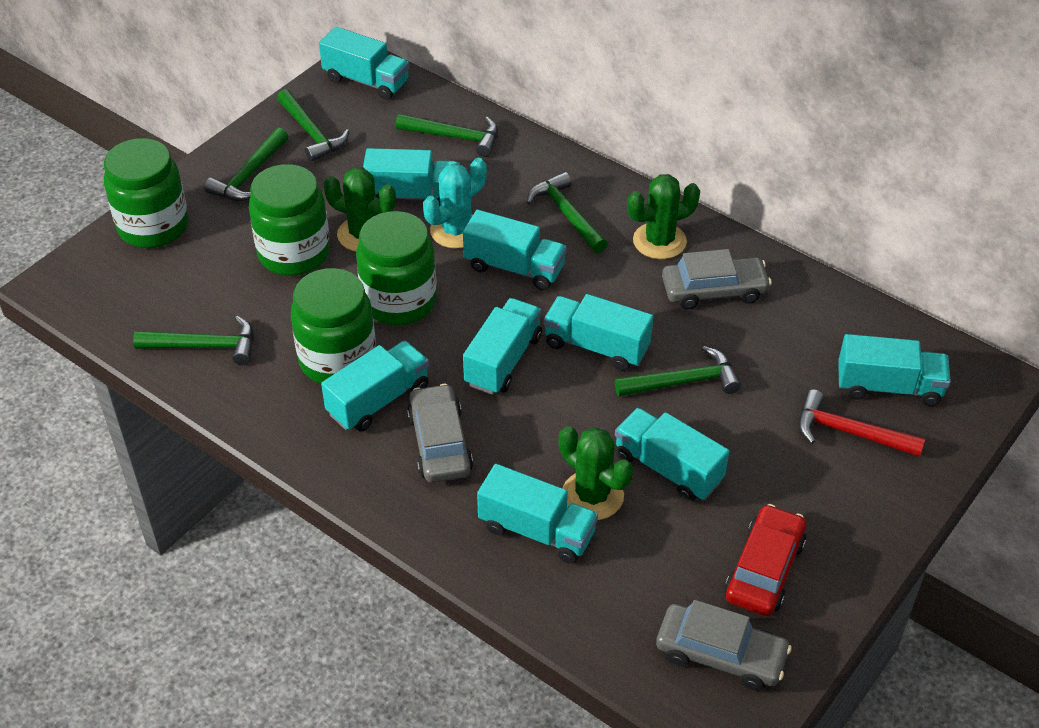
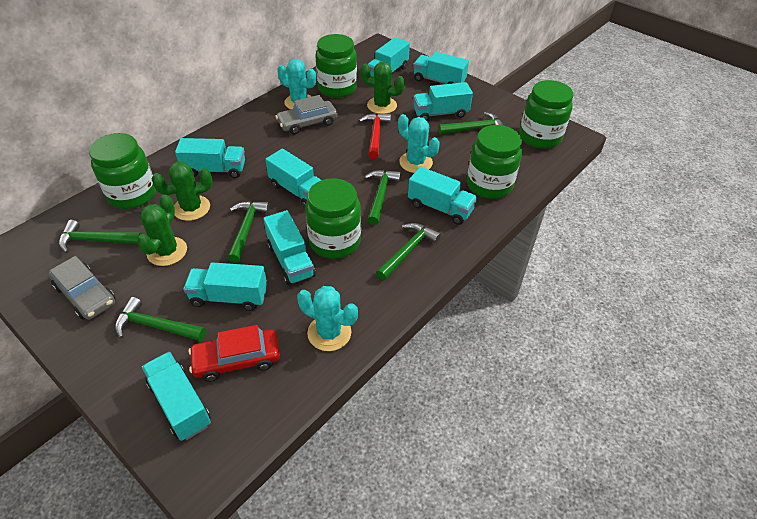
green jar: 4 -> 5
grey car: 3 -> 2
turquoise cactus: 1 -> 3

